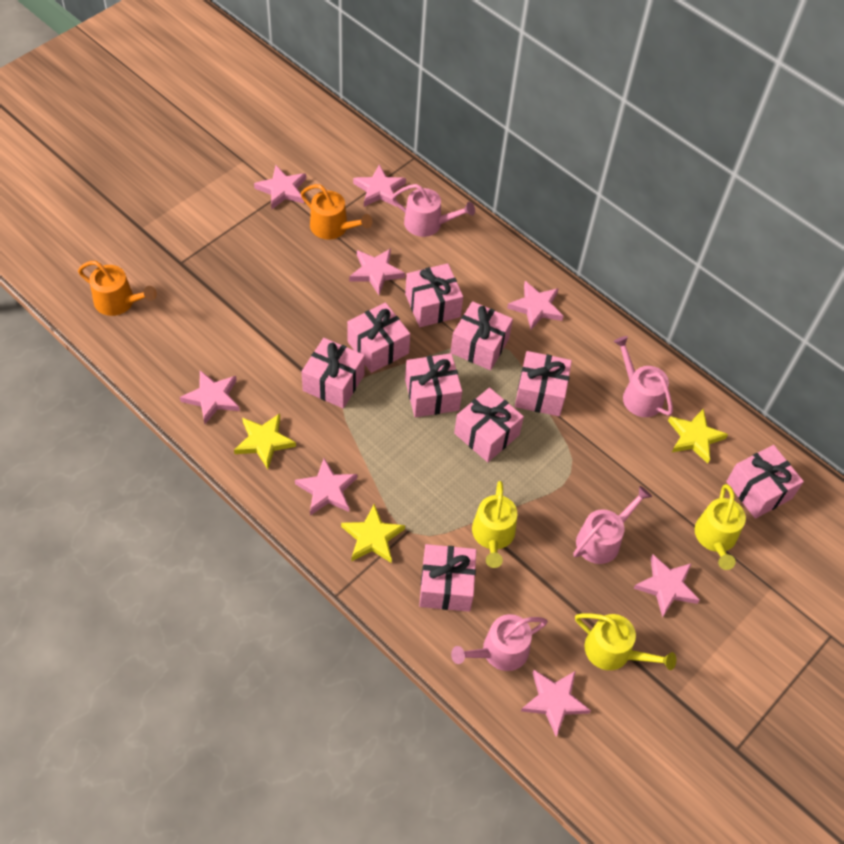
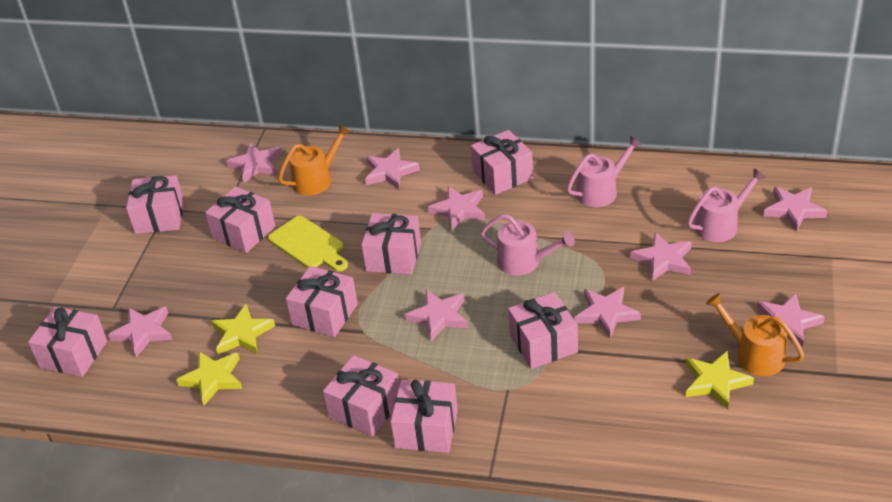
pink star: 8 -> 9
pink watering can: 4 -> 3
yellow cutting board: 0 -> 1
yellow watering can: 3 -> 0

